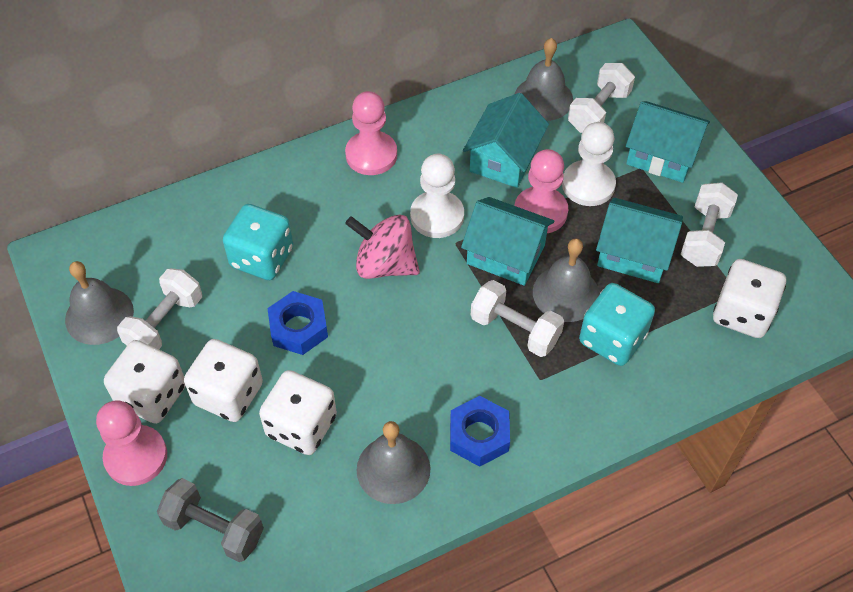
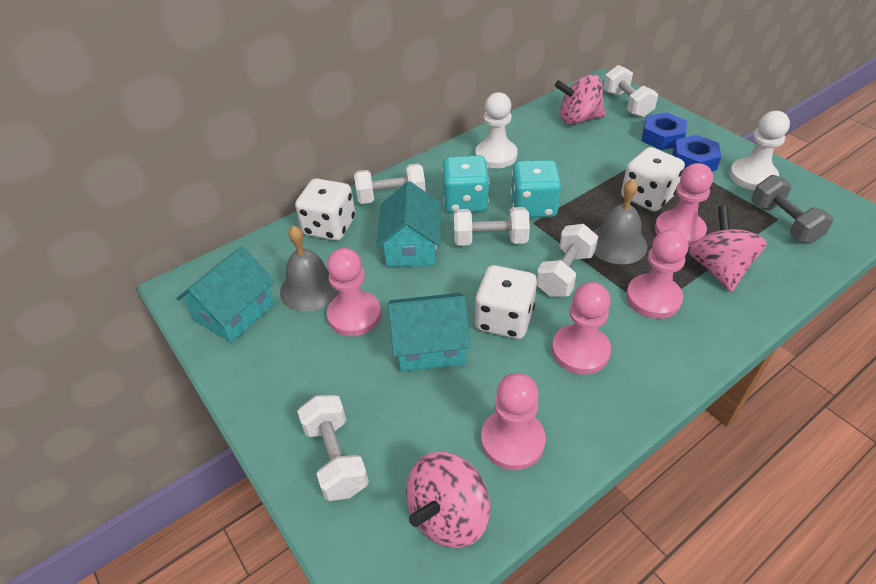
grey bell: 4 -> 2
pink pawn: 3 -> 5
pink spinning top: 1 -> 3
turquoise house: 4 -> 3
white dice: 4 -> 3
white dumbbell: 4 -> 5

